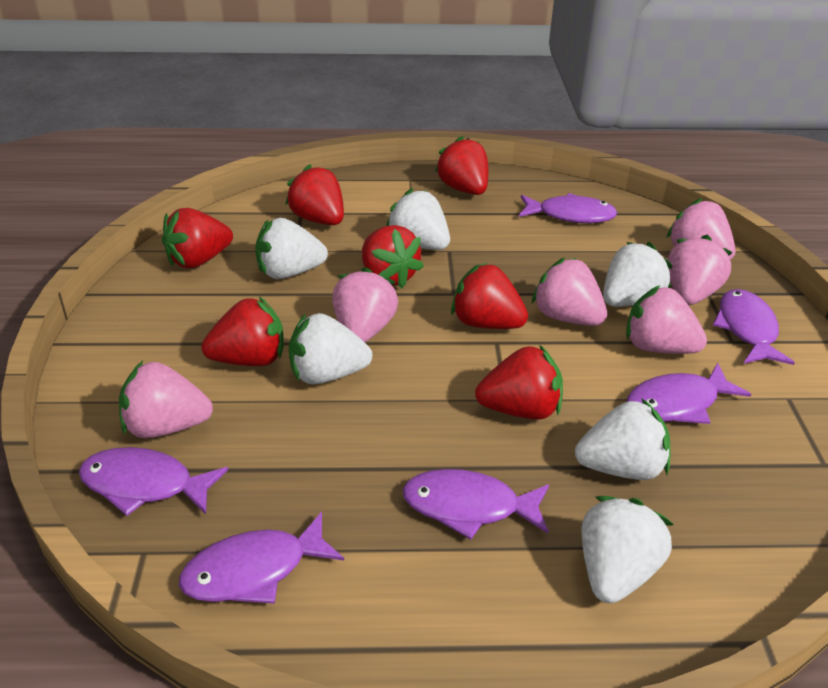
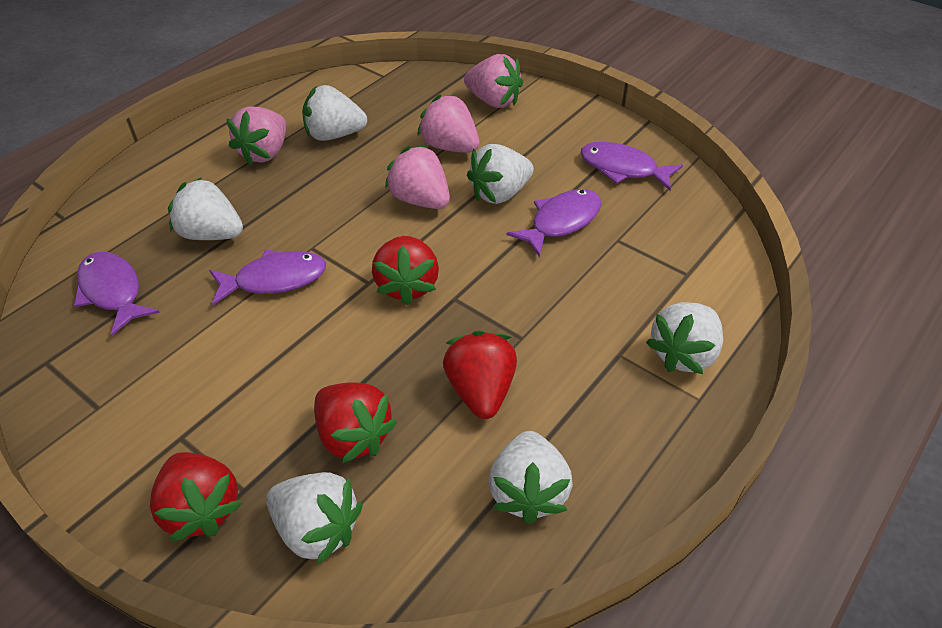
pink strawberry: 6 -> 4
purple fish: 6 -> 4
red strawberry: 7 -> 4

